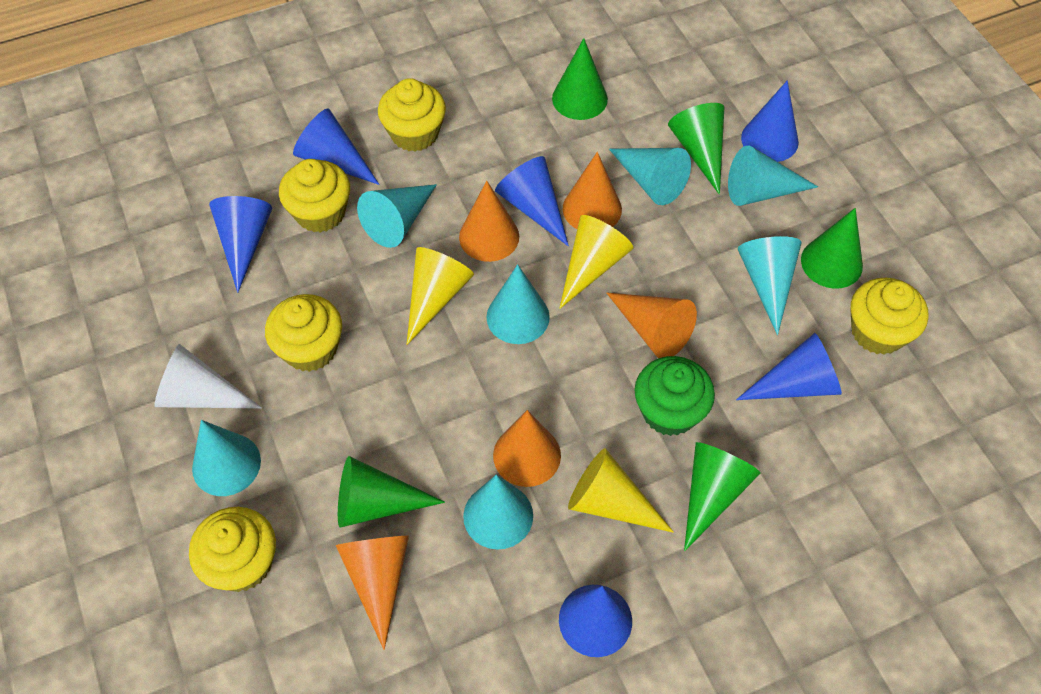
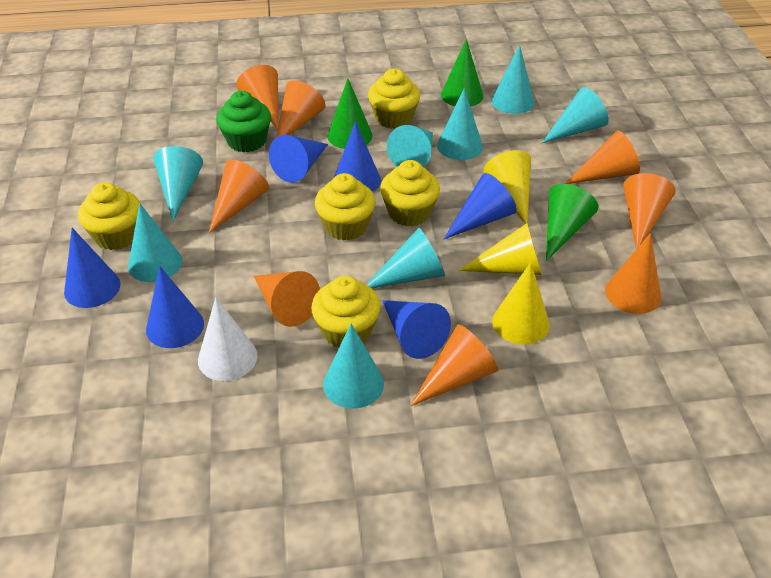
green cone: 5 -> 3
orange cone: 5 -> 8
turquoise cone: 7 -> 8

